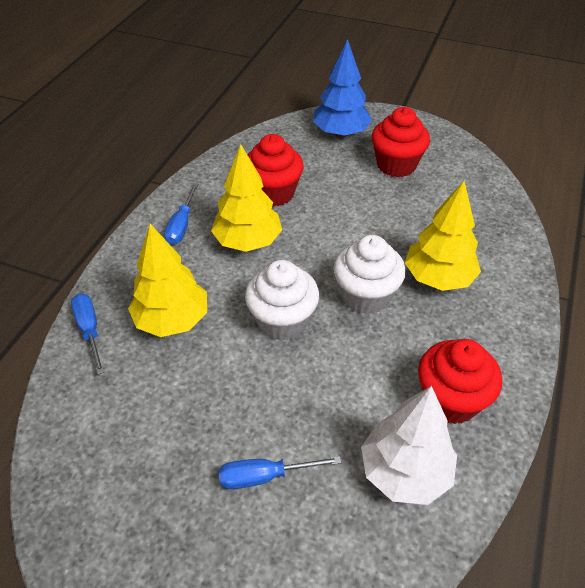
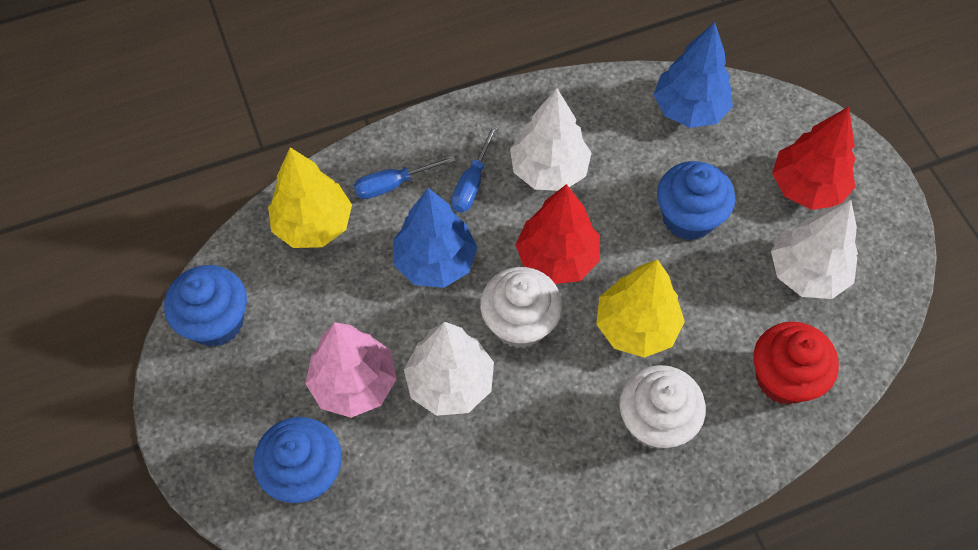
blue cupcake: 0 -> 3
blue screwdriver: 3 -> 2
blue tree: 1 -> 2
pink tree: 0 -> 1
red cupcake: 3 -> 1
red tree: 0 -> 2
white tree: 1 -> 3
yellow tree: 3 -> 2

